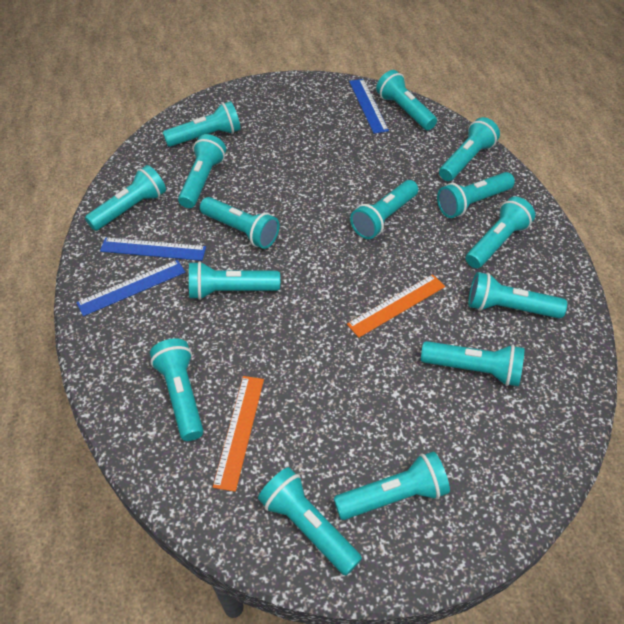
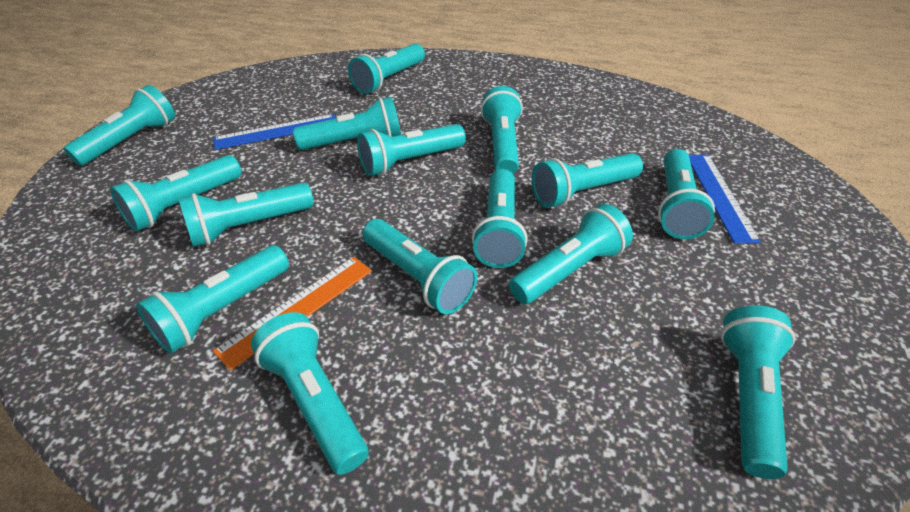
blue ruler: 3 -> 2
orange ruler: 2 -> 1

